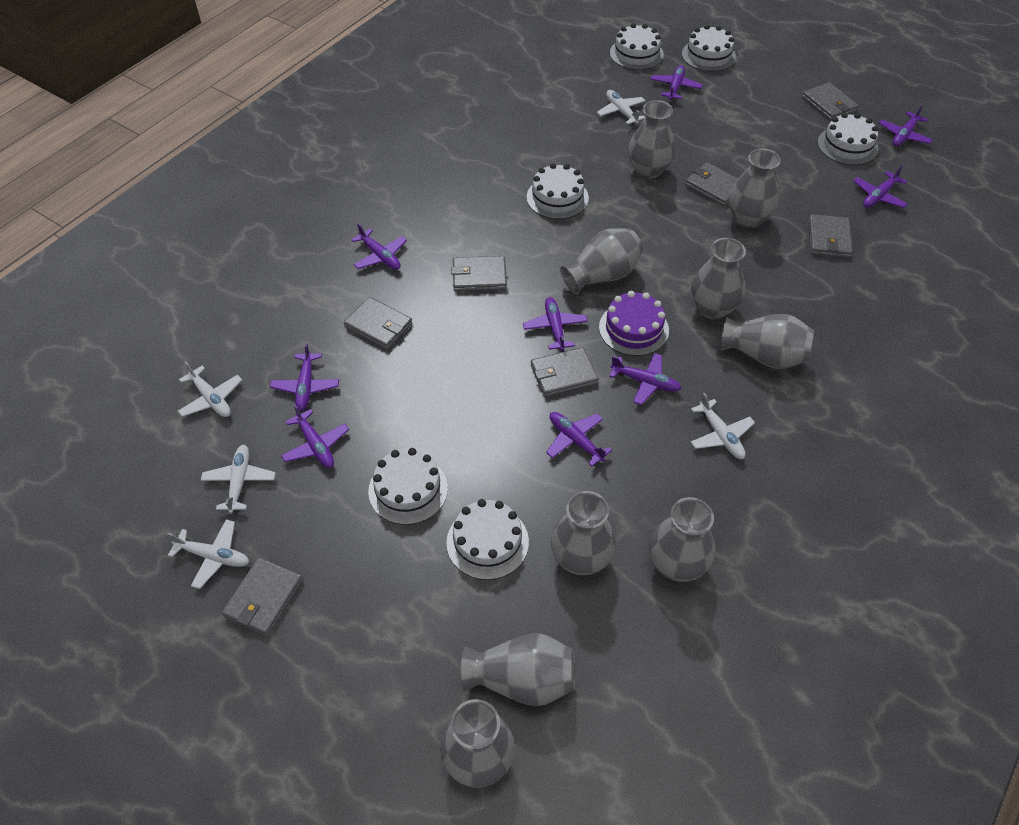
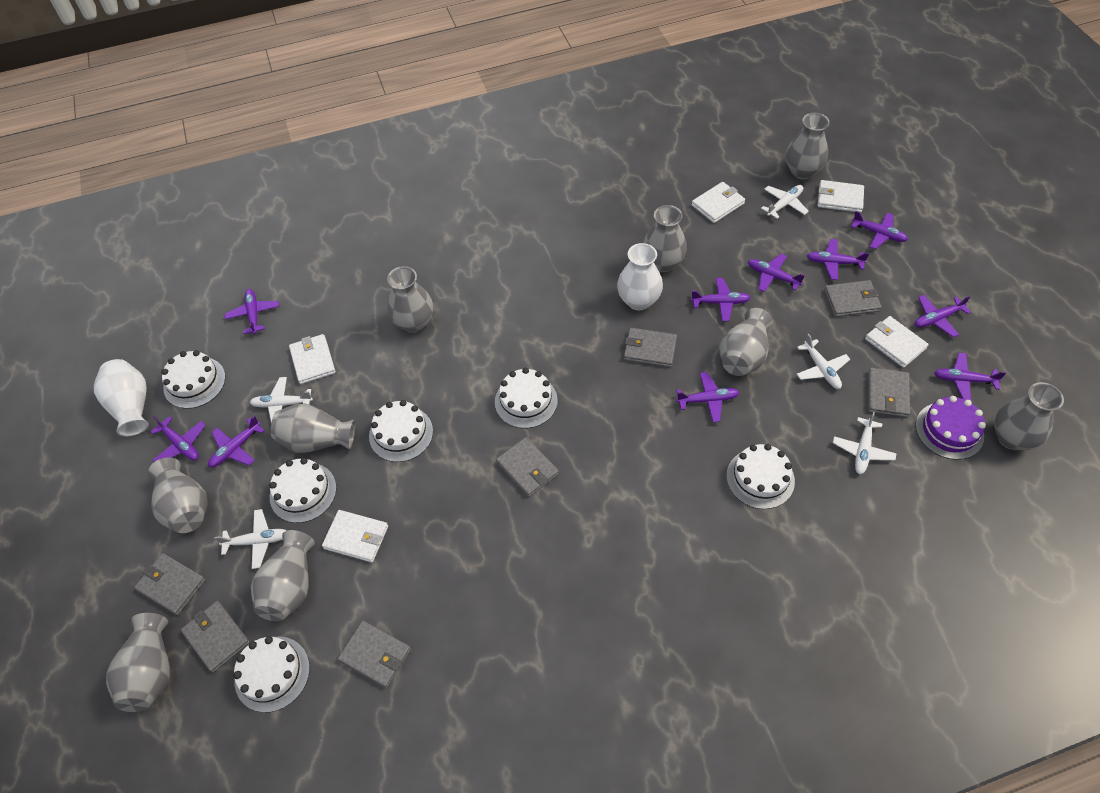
purple plane: 9 -> 10
white vase: 0 -> 2
white wallet: 0 -> 5

